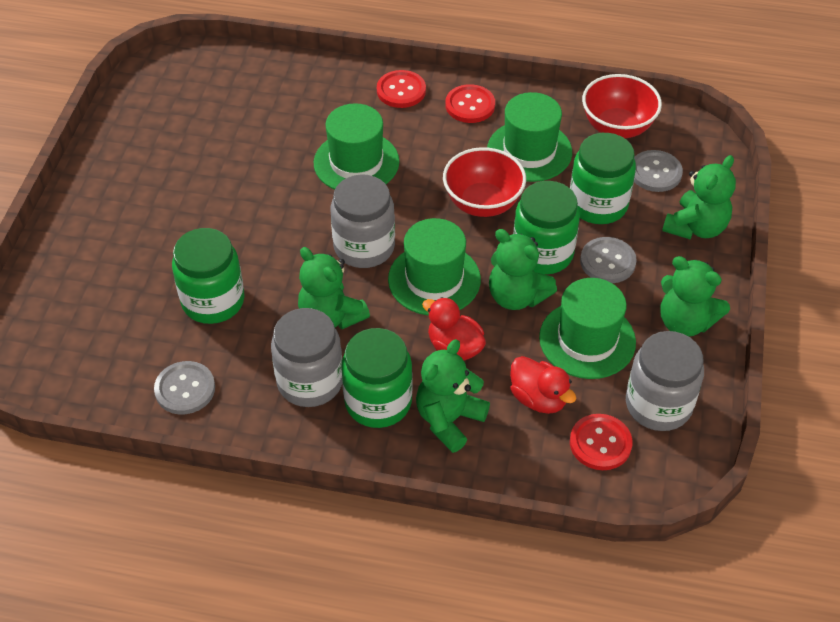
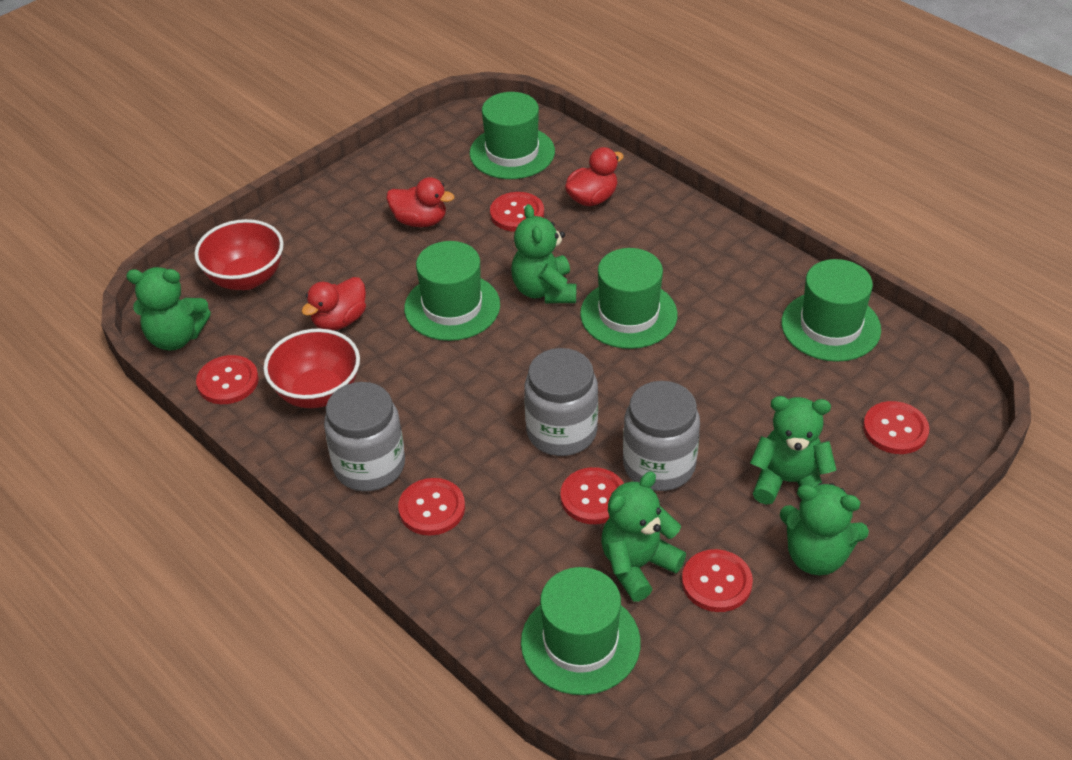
green hat: 4 -> 5
green jar: 4 -> 0
grey button: 3 -> 0
red button: 3 -> 6
red duck: 2 -> 3

